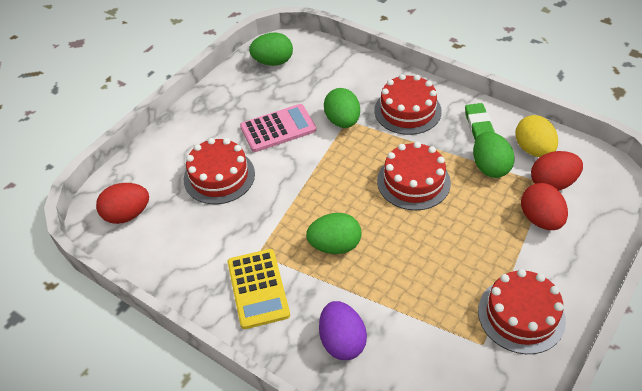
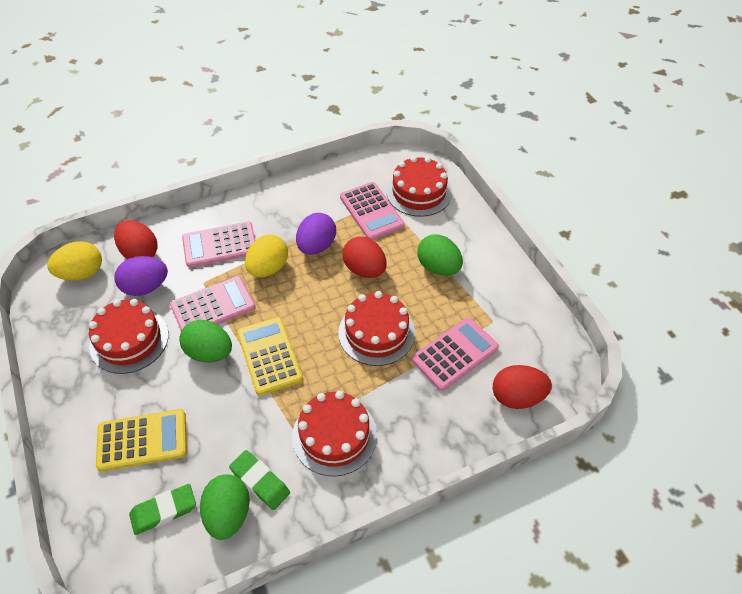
green egg: 4 -> 3
green eraser: 1 -> 2
pink calculator: 1 -> 4
purple egg: 1 -> 2
yellow calculator: 1 -> 2
yellow egg: 1 -> 2

